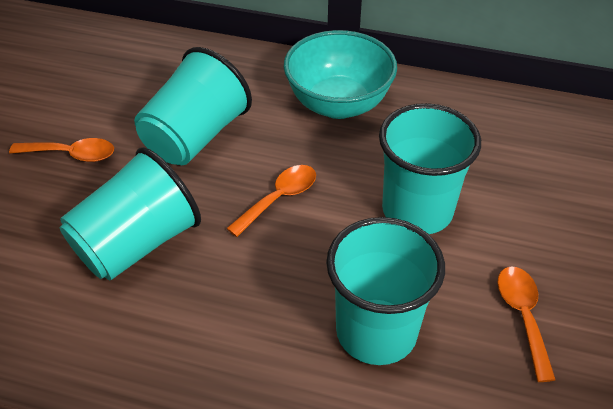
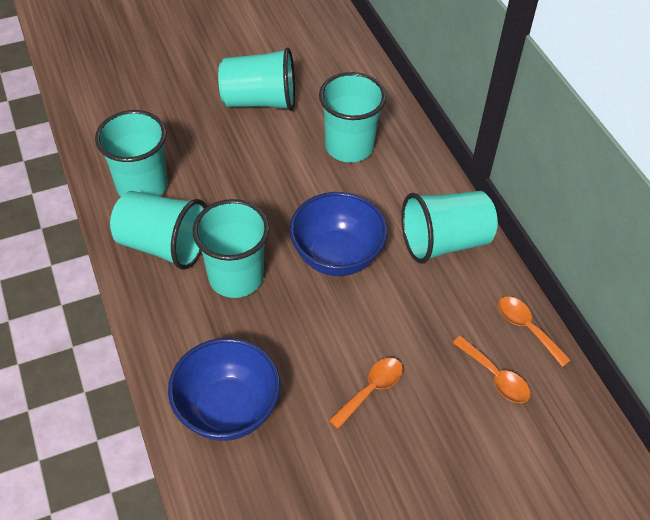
blue bowl: 0 -> 2
turquoise bowl: 1 -> 0
turquoise cup: 4 -> 6

